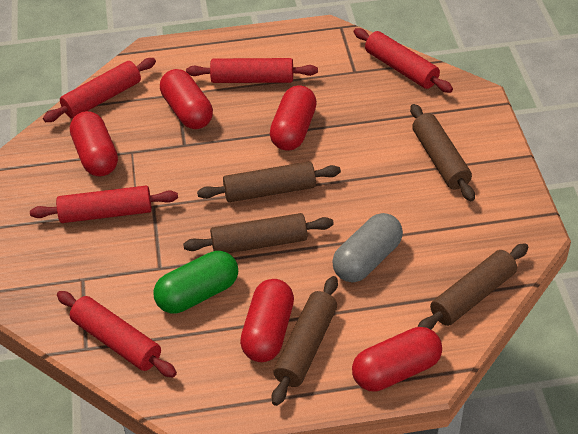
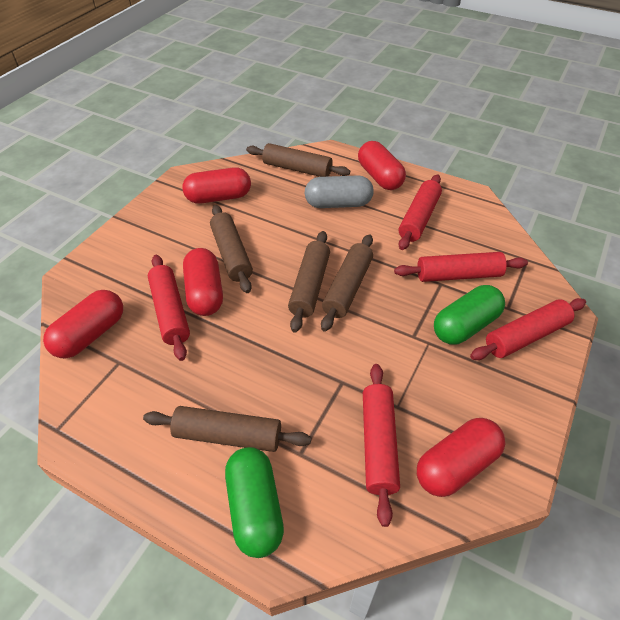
green capsule: 1 -> 2

